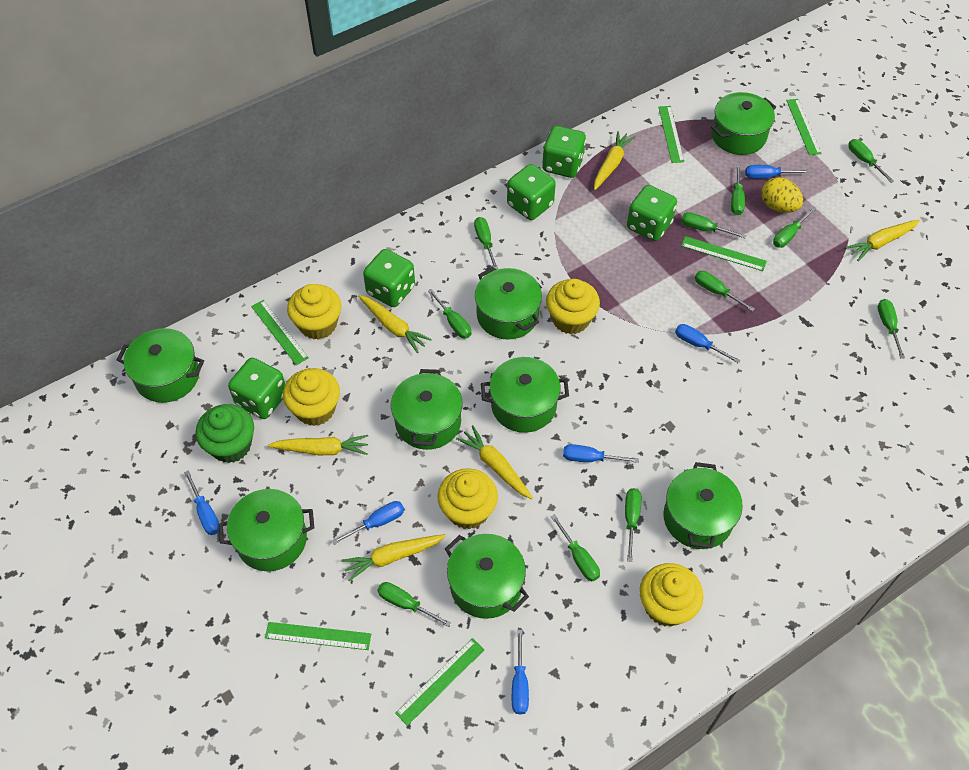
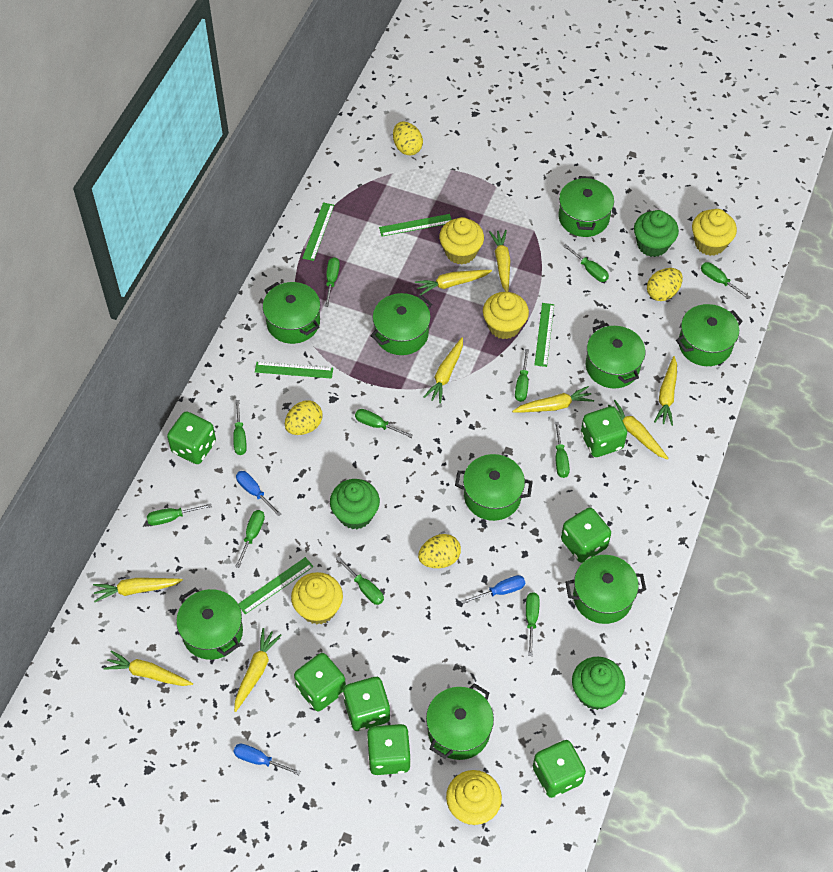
blue screwdriver: 6 -> 3
green cupcake: 1 -> 3
green dice: 5 -> 7
green pot: 8 -> 9
green ruler: 6 -> 5
yellow carrot: 6 -> 9
yellow egg: 1 -> 4

